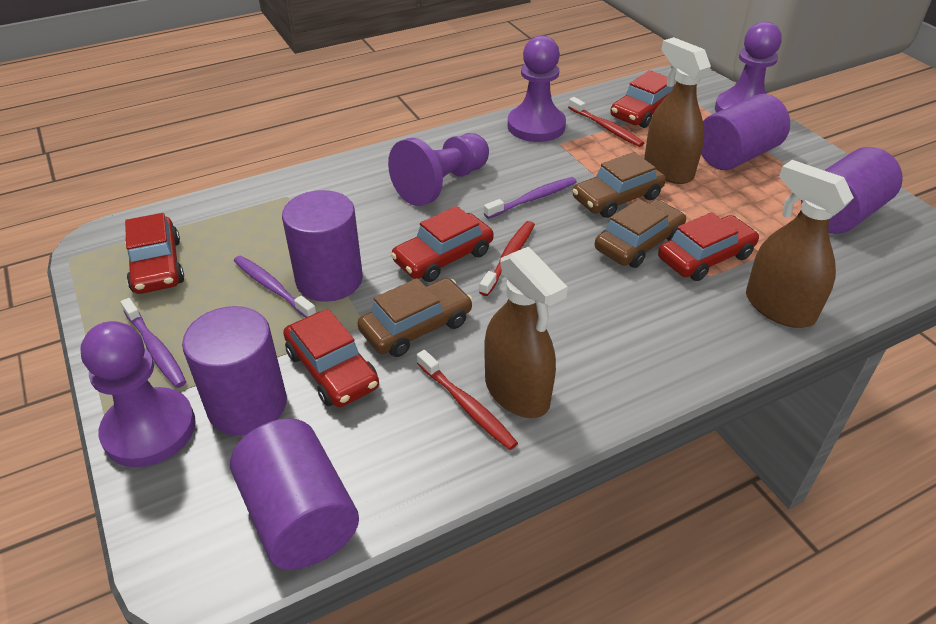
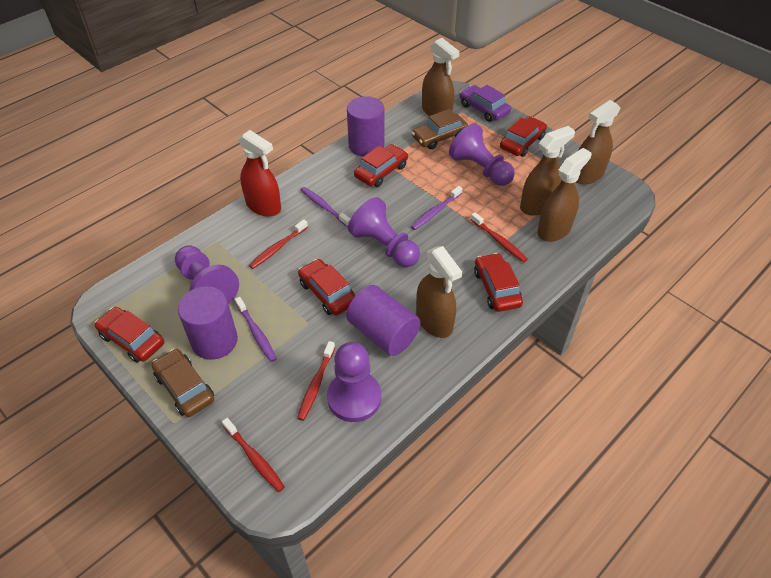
brown car: 3 -> 2
brown spray bottle: 3 -> 5
purple car: 0 -> 1
purple cylinder: 5 -> 3
red spray bottle: 0 -> 1
red toothbrush: 3 -> 4

